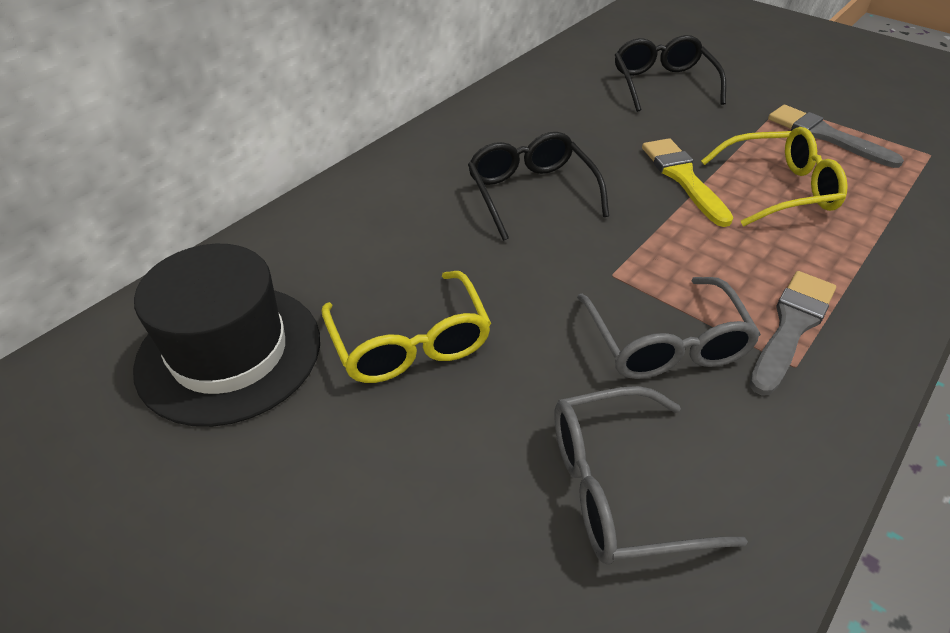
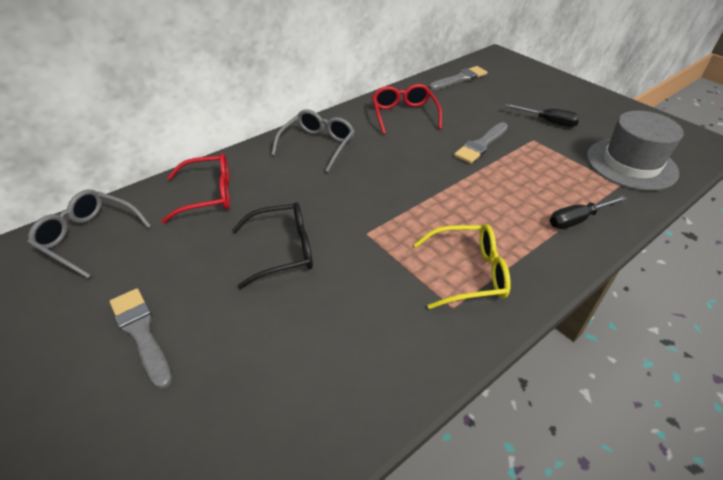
black glasses: 2 -> 1
black hat: 1 -> 0
black screwdriver: 0 -> 2
grey brush: 2 -> 3
grey hat: 0 -> 1
red glasses: 0 -> 2
yellow brush: 1 -> 0
yellow glasses: 2 -> 1

